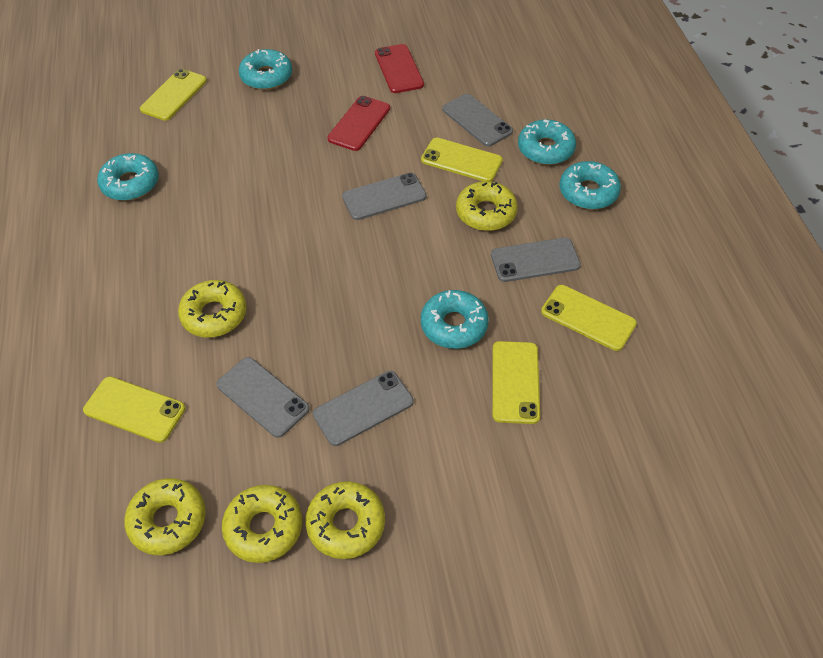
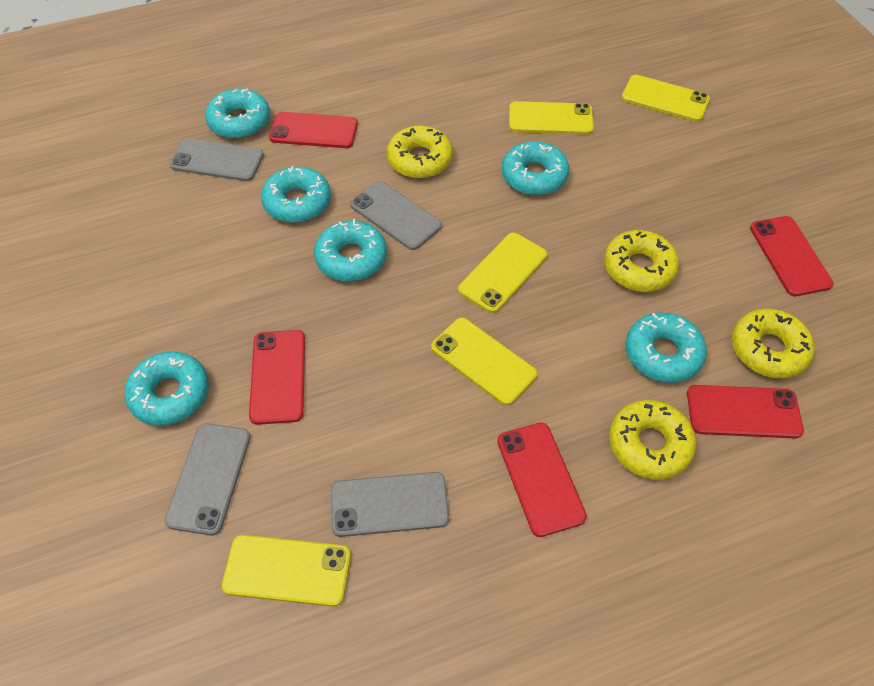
grey phone: 5 -> 4
red phone: 2 -> 5
turquoise donut: 5 -> 6
yellow donut: 5 -> 4

